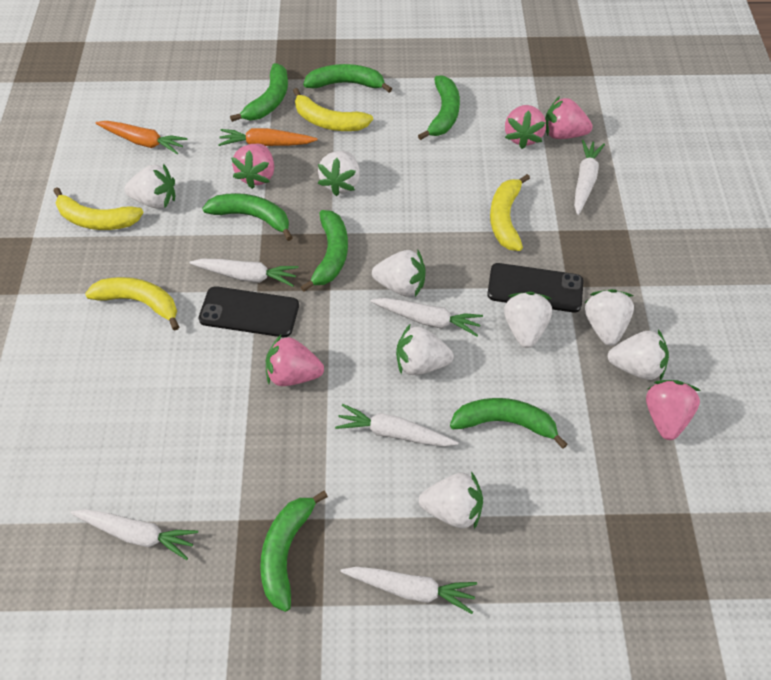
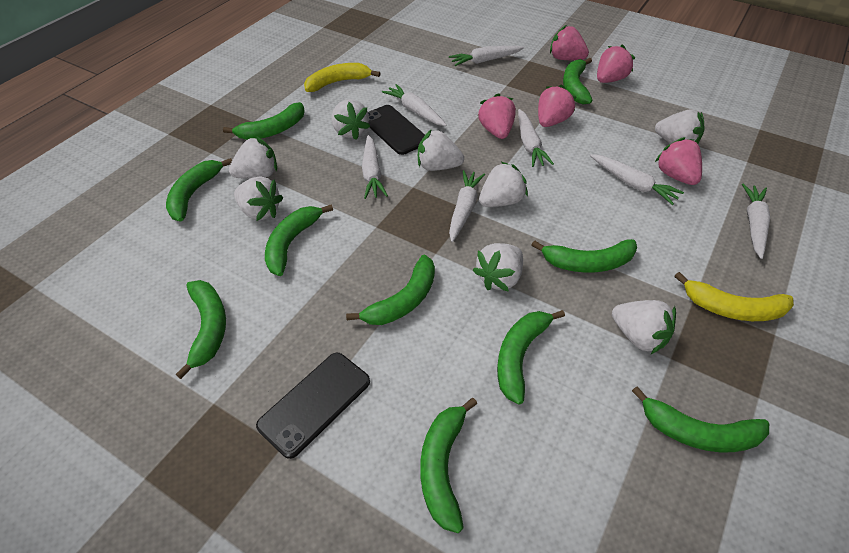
green banana: 7 -> 10
orange carrot: 2 -> 0
white carrot: 6 -> 7
yellow banana: 4 -> 2

